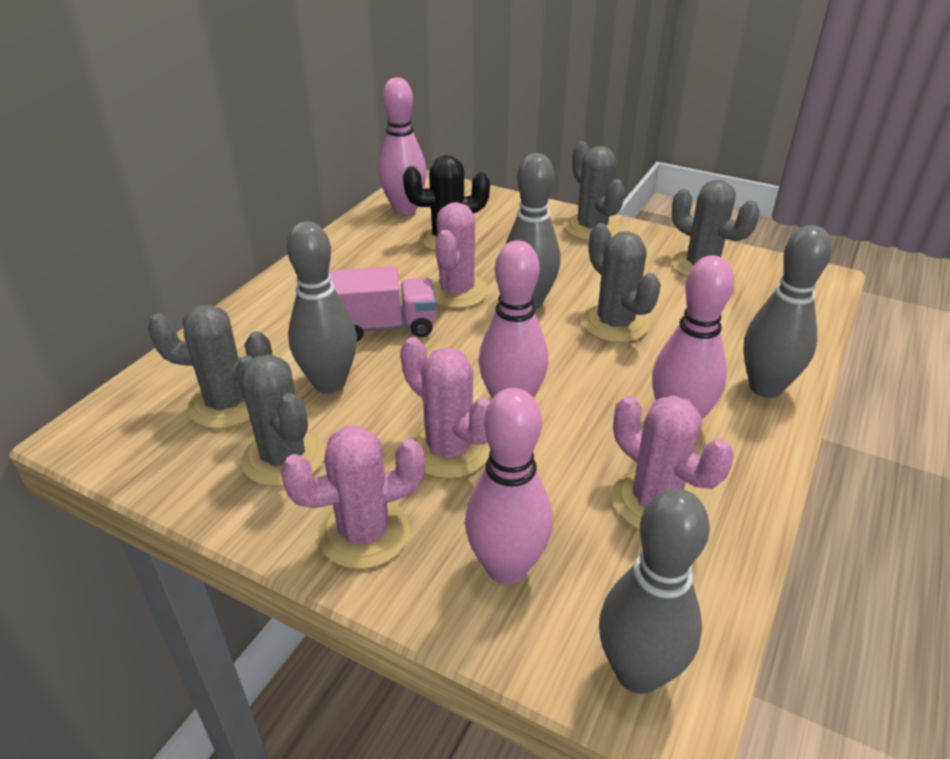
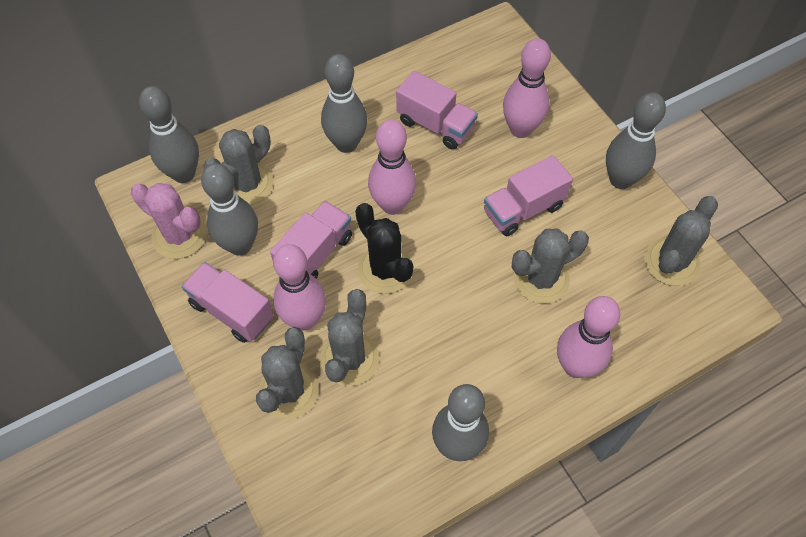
grey bowling pin: 4 -> 5
pink cactus: 4 -> 1
pink truck: 1 -> 4

